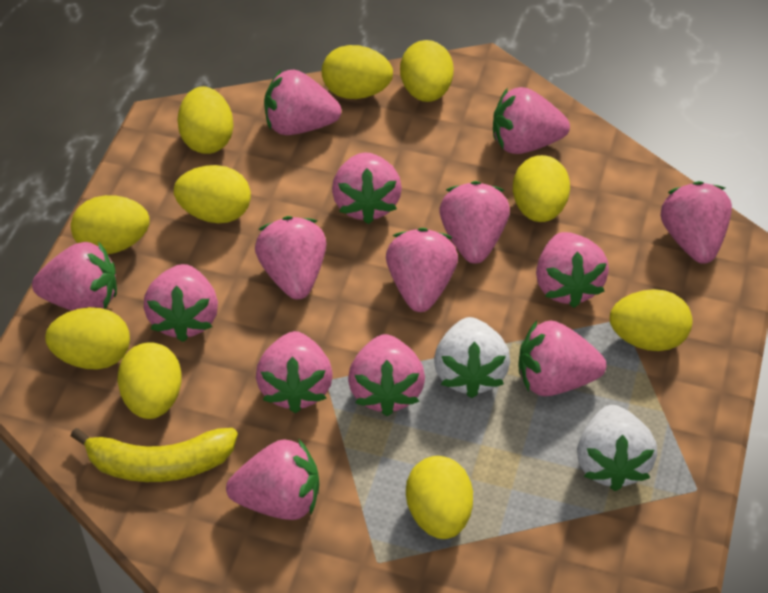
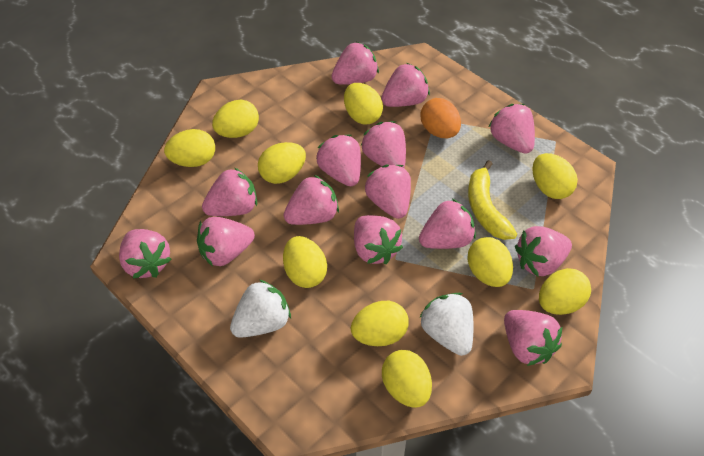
orange egg: 0 -> 1

